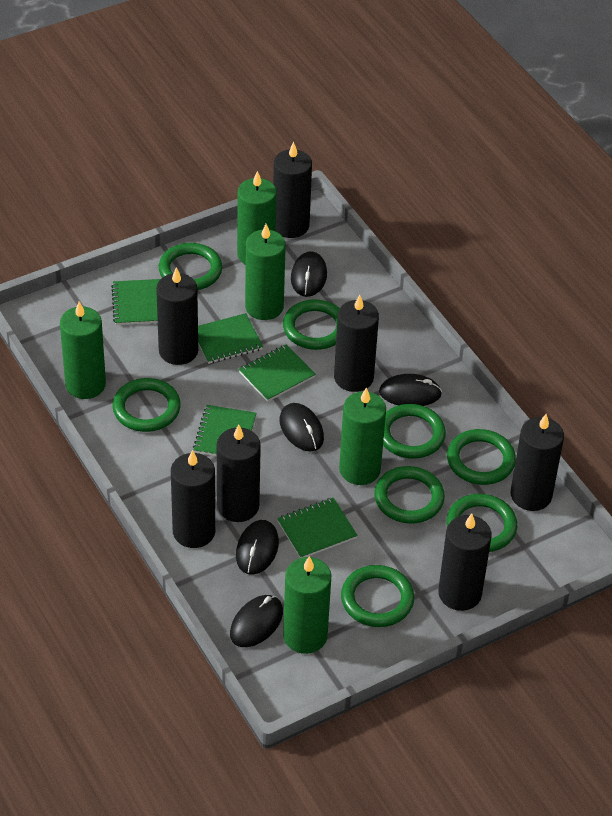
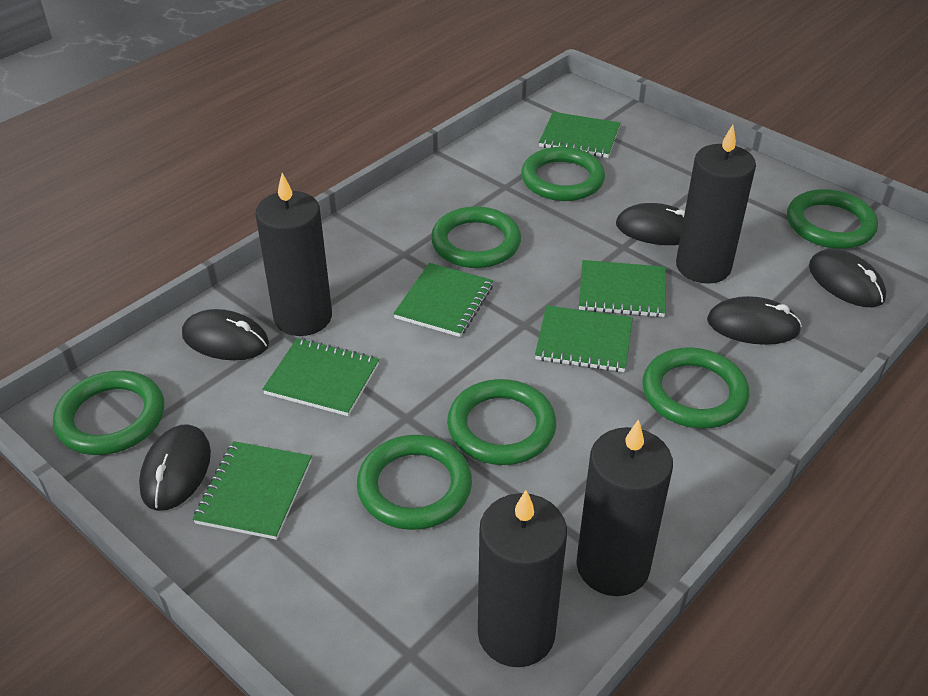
black candle: 7 -> 4
green candle: 5 -> 0
green notebook: 5 -> 6
green ring: 8 -> 7

